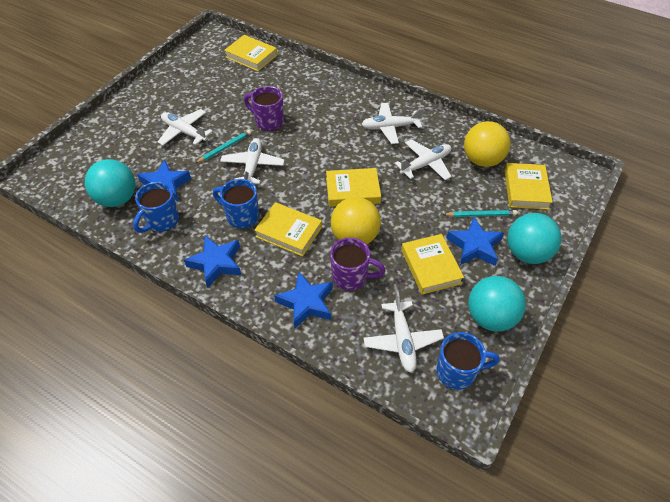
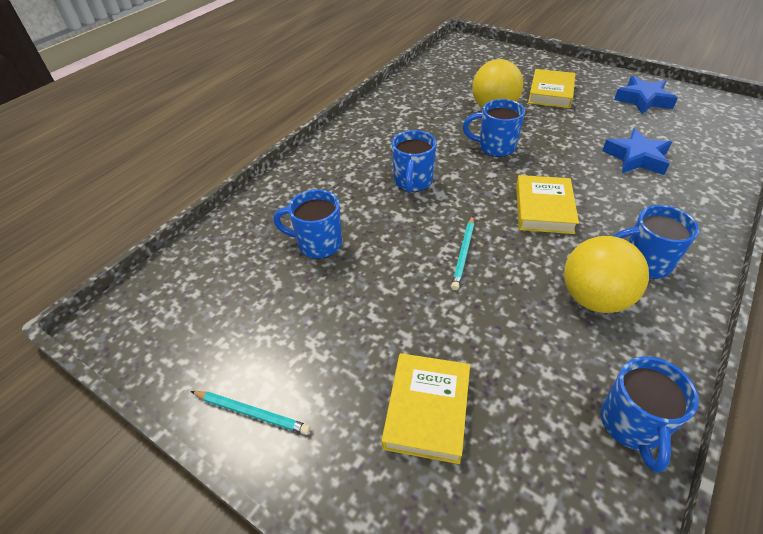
blue mug: 3 -> 5
blue star: 4 -> 2
purple mug: 2 -> 0
turquoise ball: 3 -> 0
white plane: 5 -> 0
yellow book: 5 -> 3

